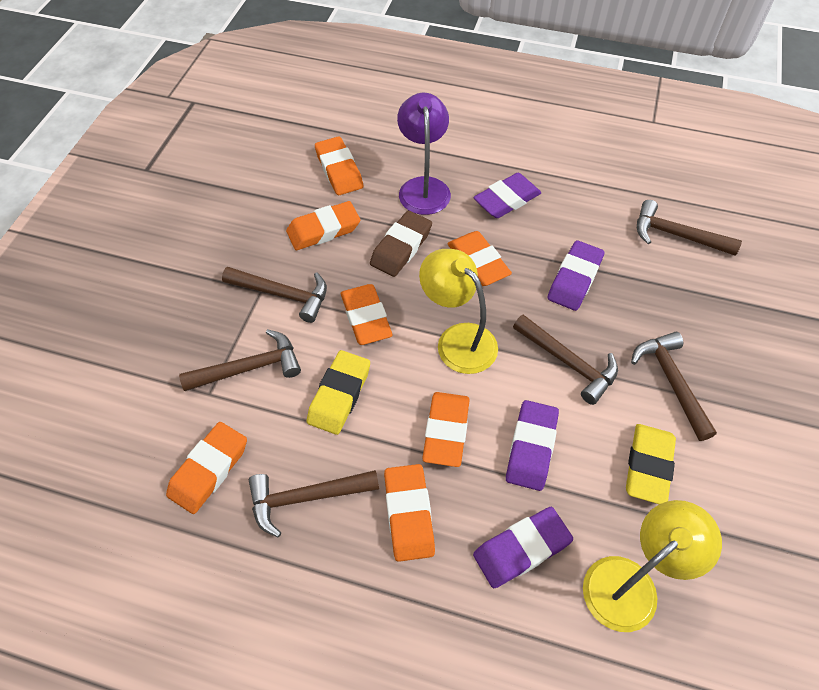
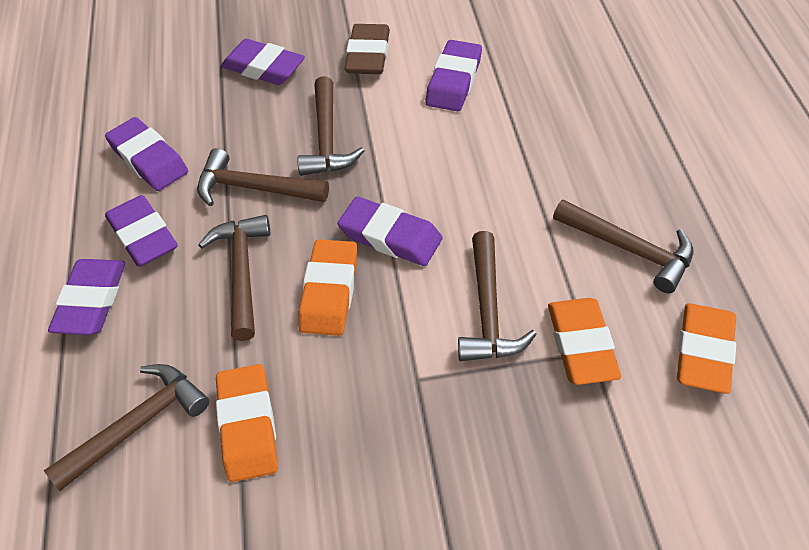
orange eraser: 7 -> 4
purple eraser: 4 -> 6
purple lamp: 1 -> 0
yellow eraser: 2 -> 0
yellow lamp: 2 -> 0

